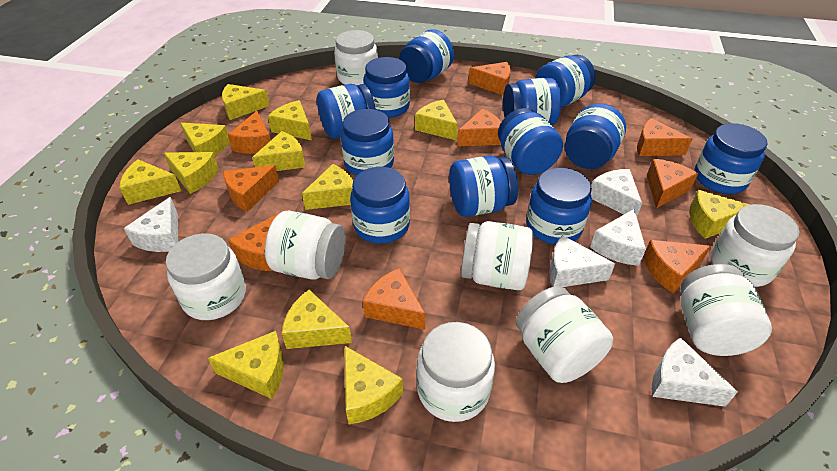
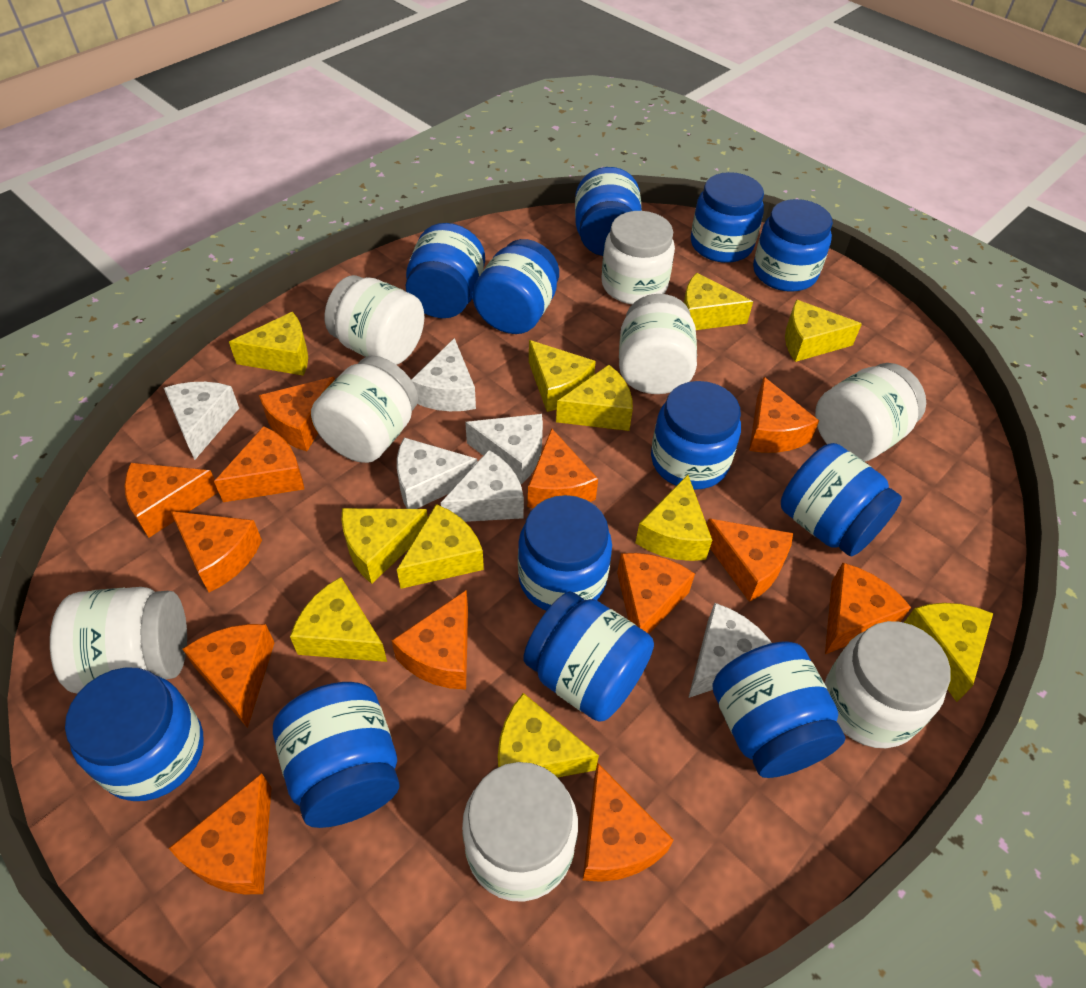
orange cheese: 9 -> 13
white cheese: 5 -> 6
yellow cheese: 12 -> 11

